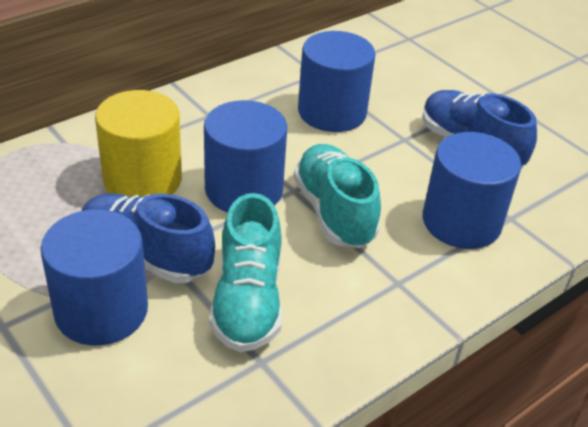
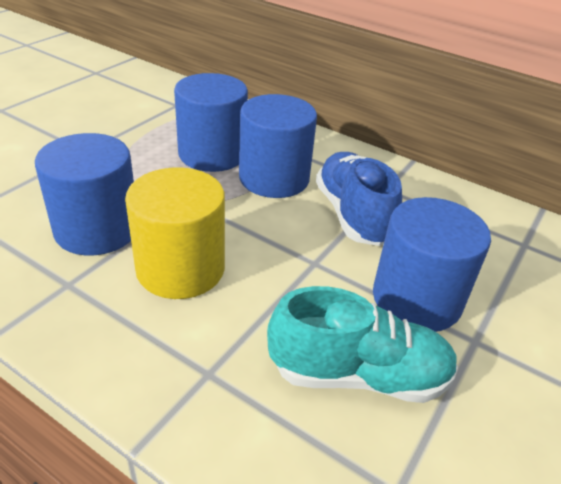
blue shoe: 2 -> 1
turquoise shoe: 2 -> 1

